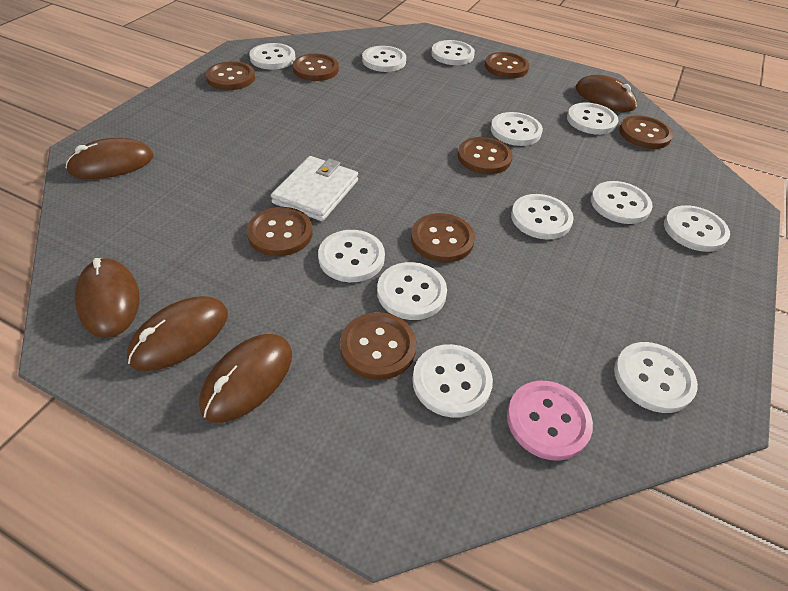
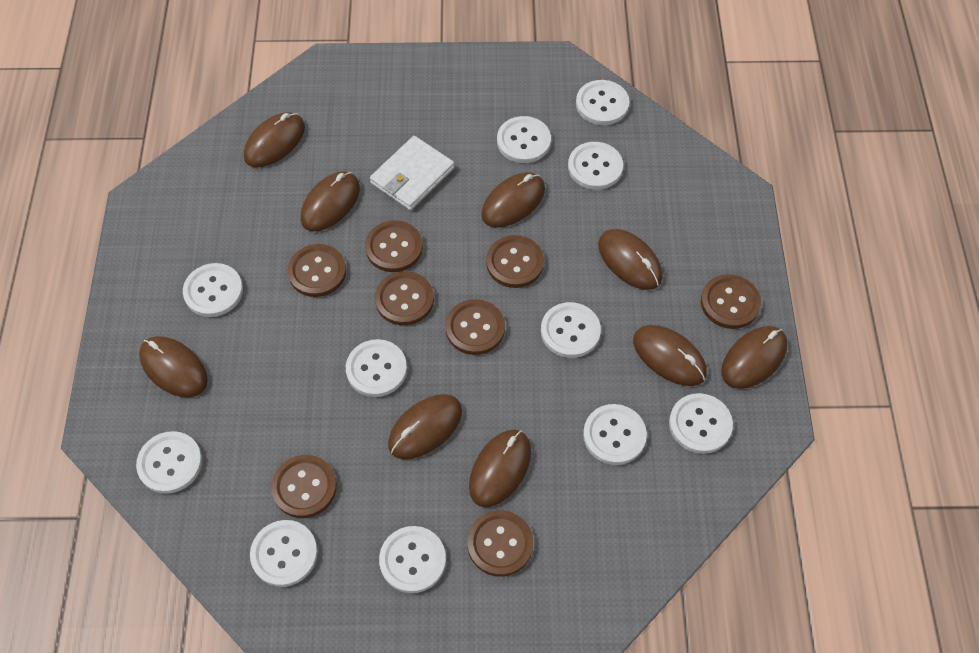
brown mouse: 5 -> 9
pink button: 1 -> 0
white button: 12 -> 11

